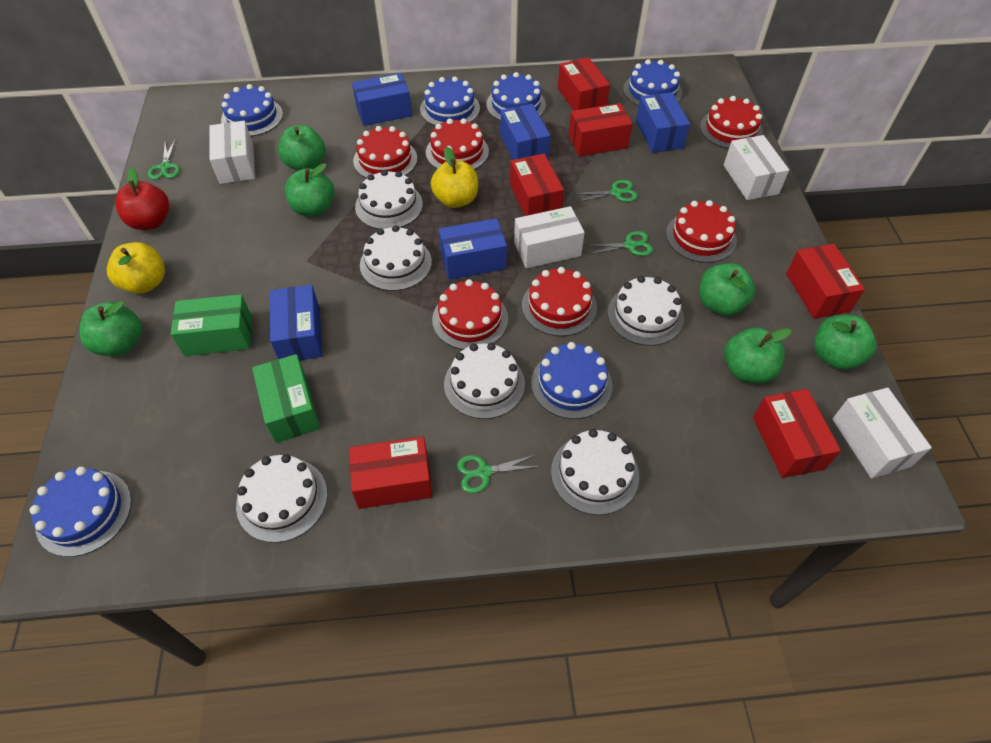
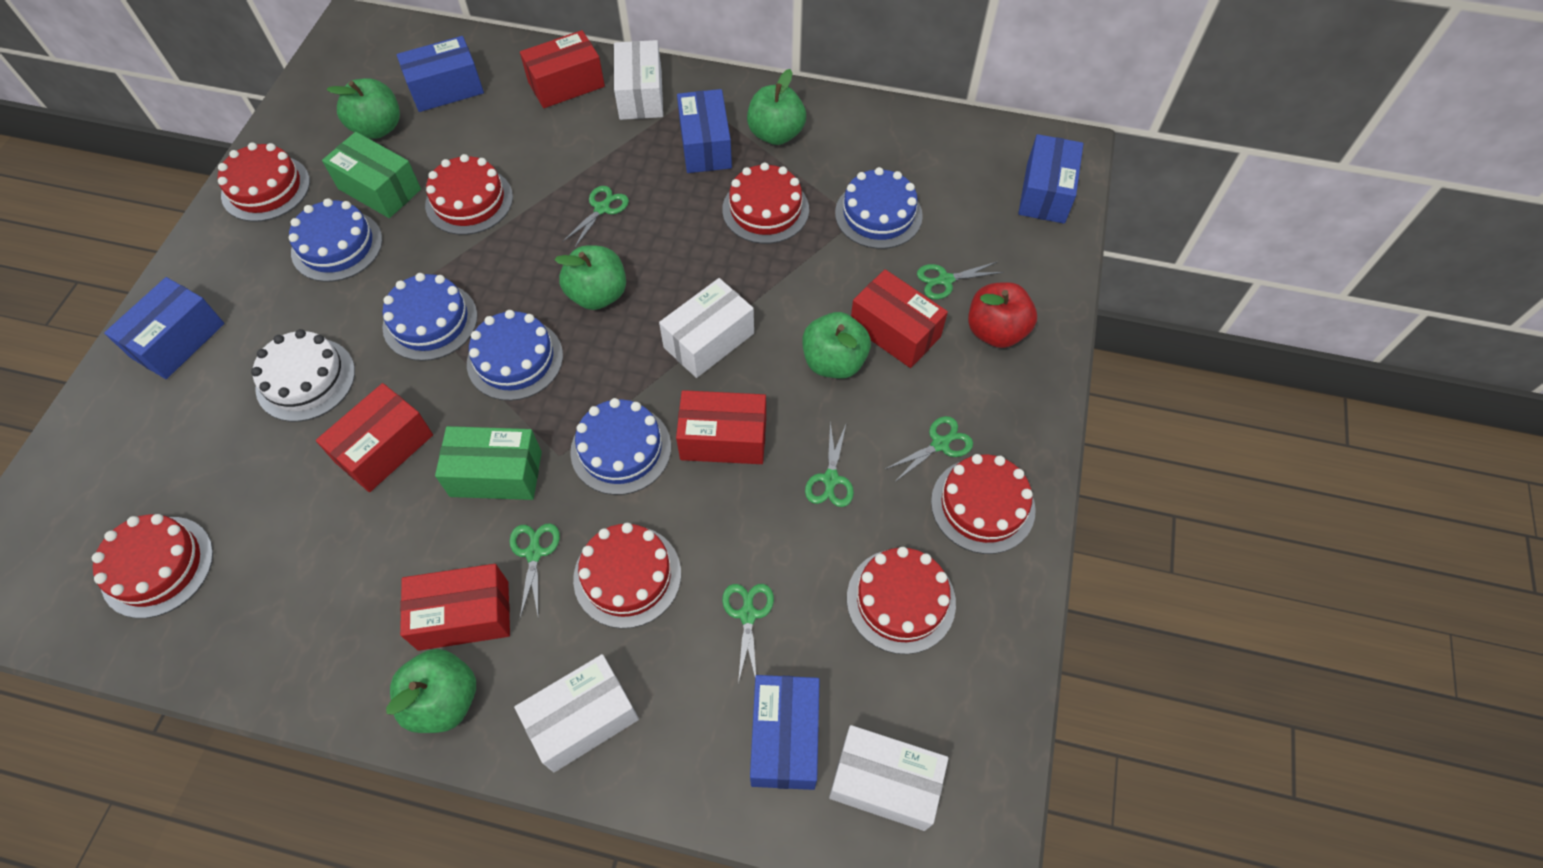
blue cake: 6 -> 5
green apple: 6 -> 5
green scissors: 4 -> 6
red box: 6 -> 5
red cake: 6 -> 7
white cake: 6 -> 1
yellow apple: 2 -> 0

